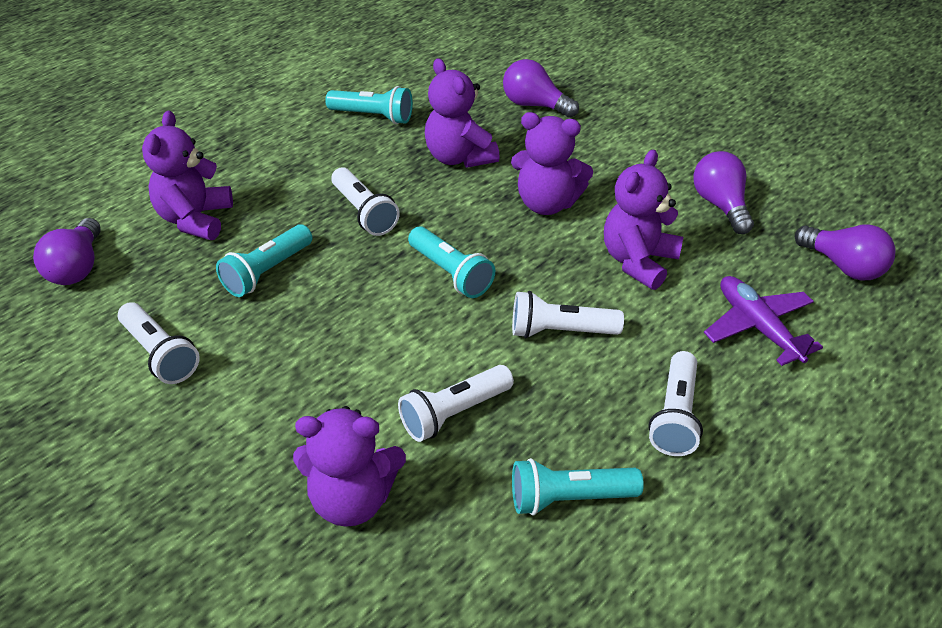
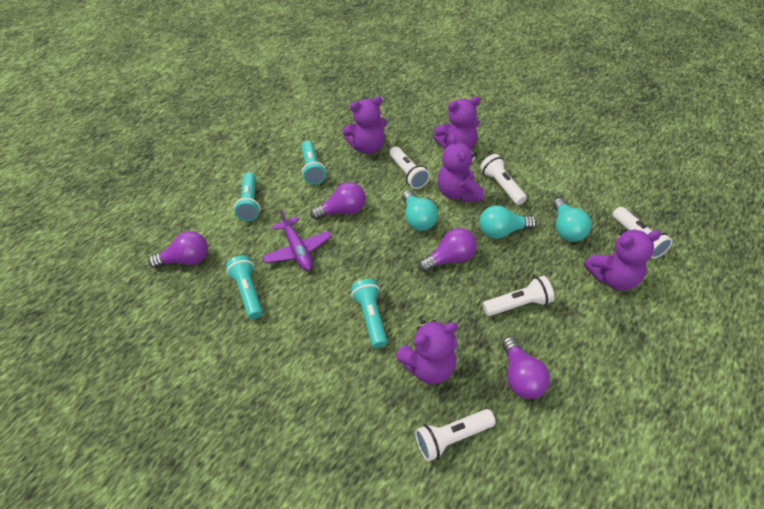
turquoise light bulb: 0 -> 3

